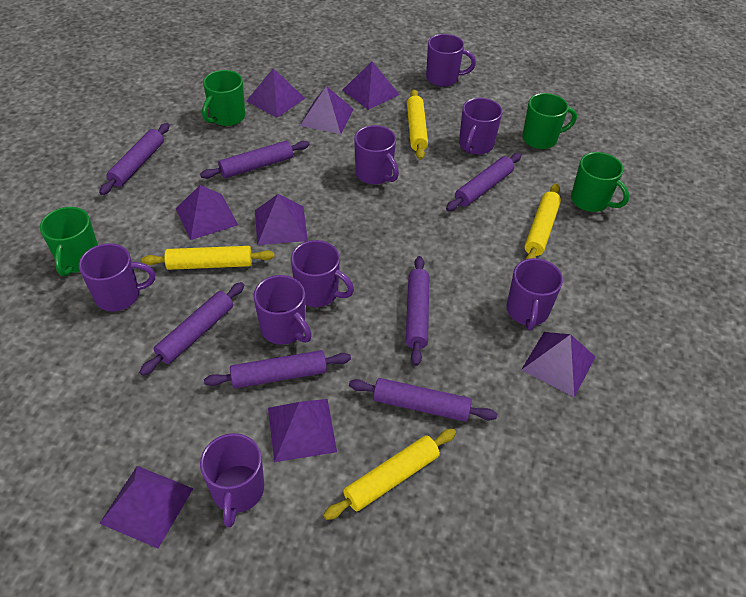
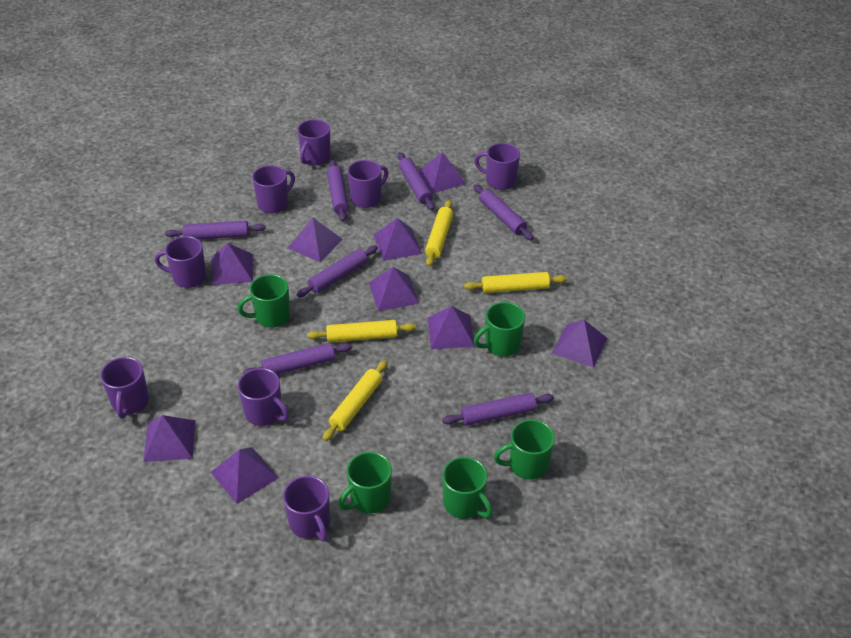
green mug: 4 -> 5
purple pyramid: 8 -> 9

